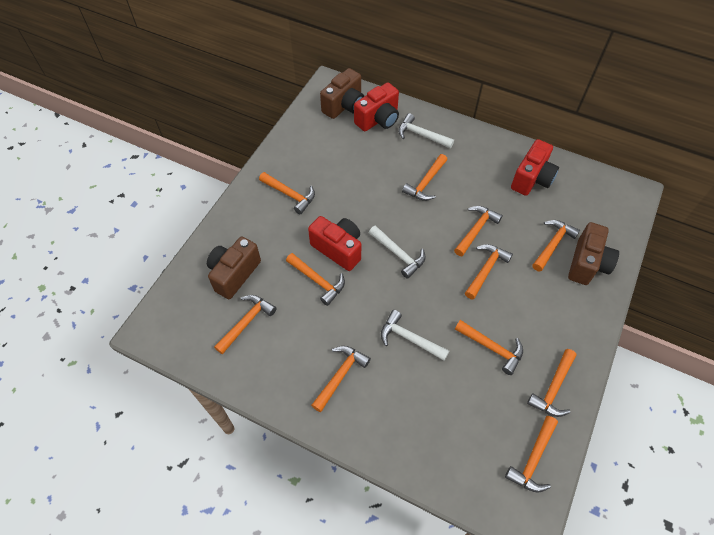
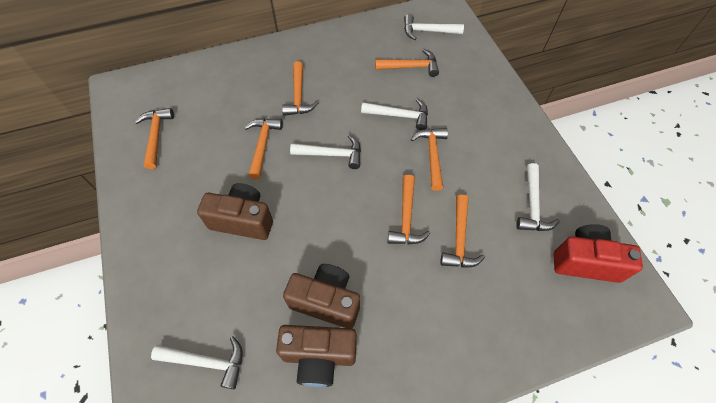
orange hammer: 11 -> 7
red camera: 3 -> 1
white hammer: 3 -> 5

